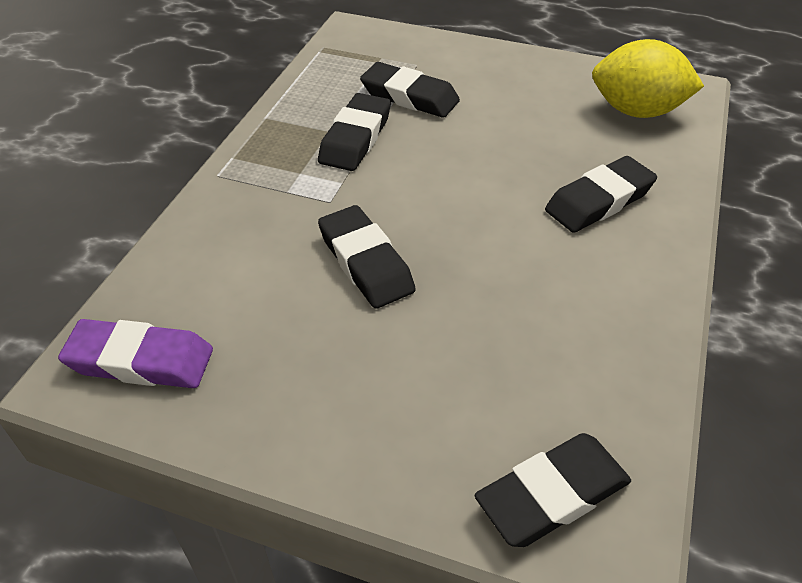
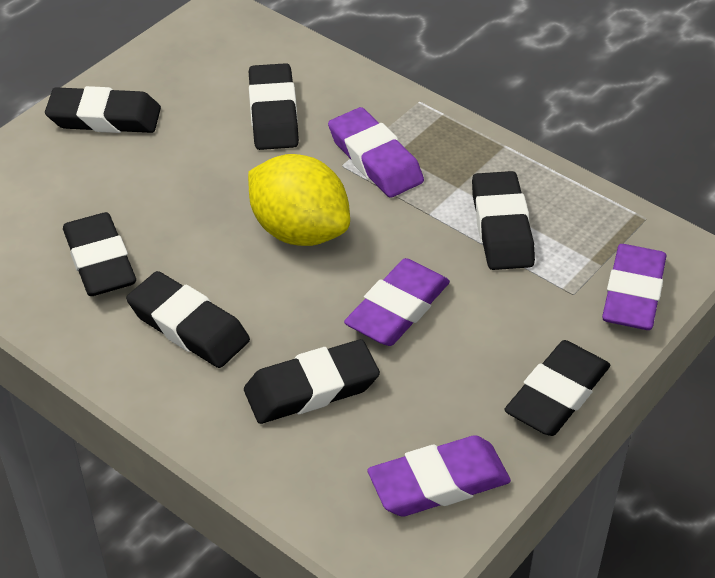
black eraser: 5 -> 7
purple eraser: 1 -> 4

